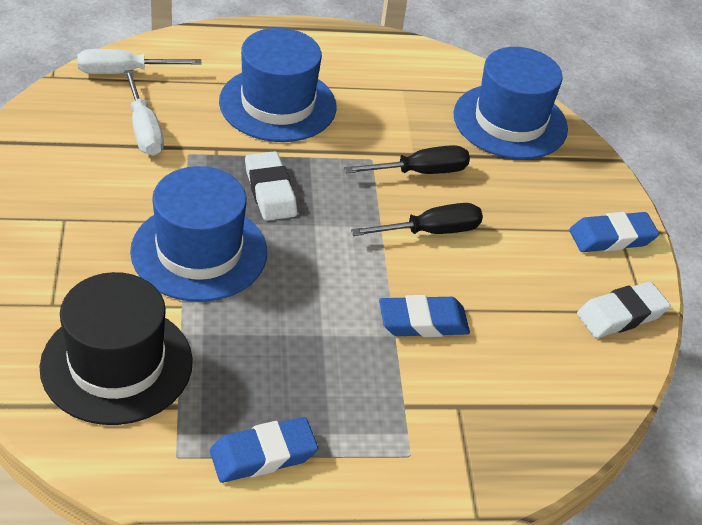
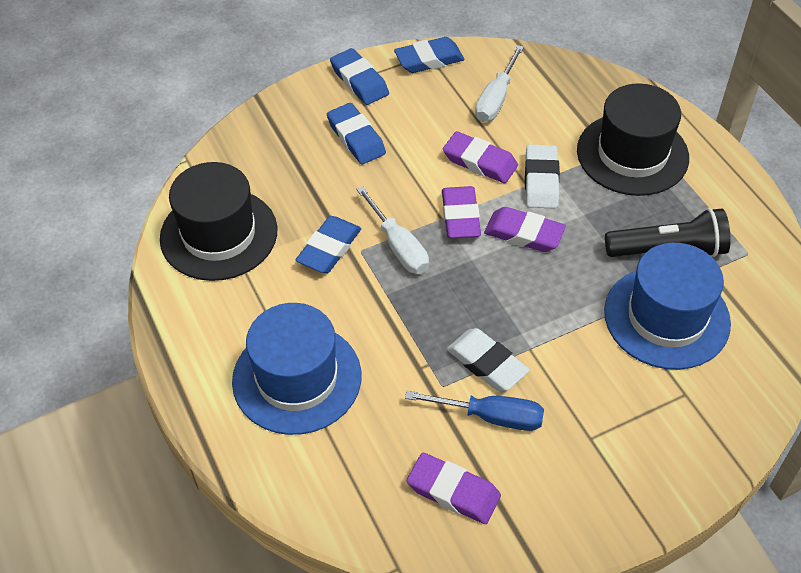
black flashlight: 0 -> 1
black hat: 1 -> 2
black screwdriver: 2 -> 0
blue eraser: 3 -> 4
blue hat: 3 -> 2
blue screwdriver: 0 -> 1
purple eraser: 0 -> 4

